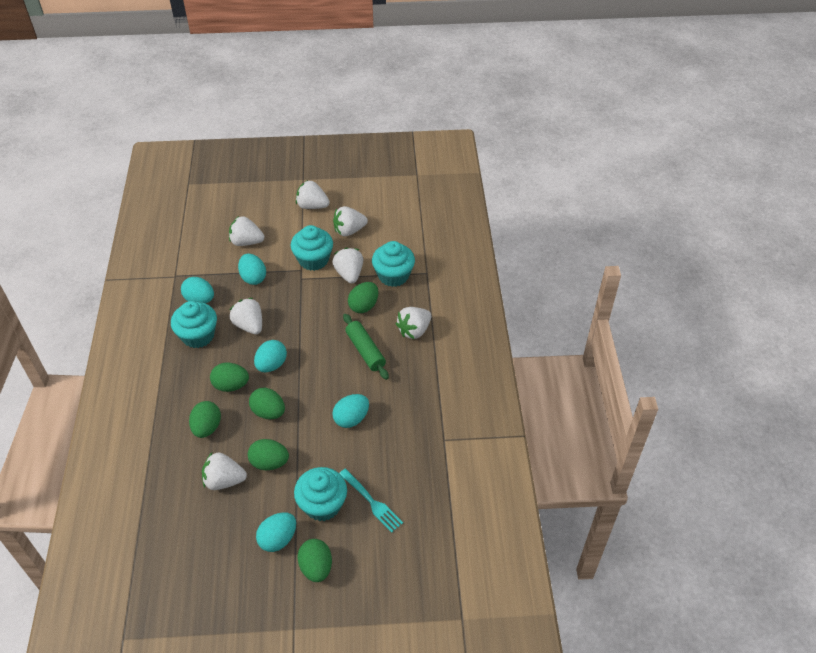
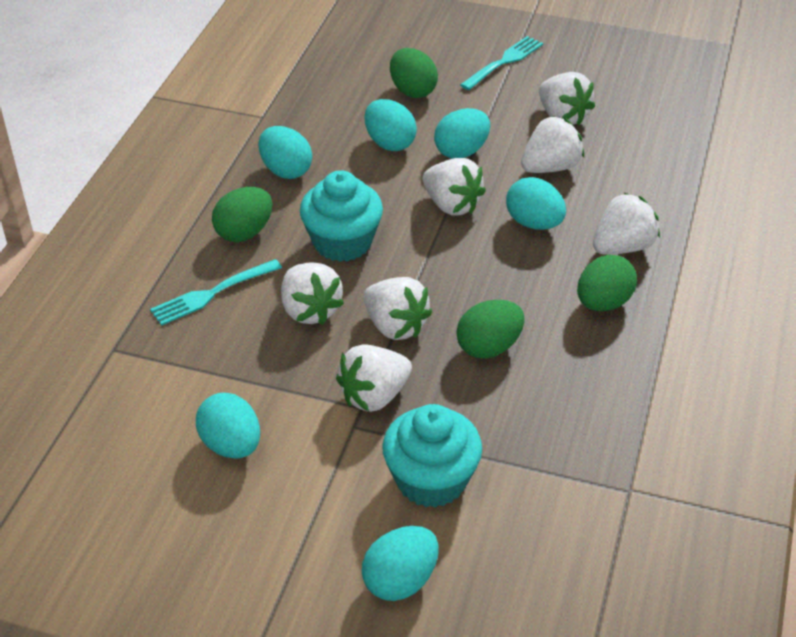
green egg: 6 -> 4
green rolling pin: 1 -> 0
turquoise cupcake: 4 -> 2
turquoise egg: 5 -> 6
turquoise fork: 1 -> 2

